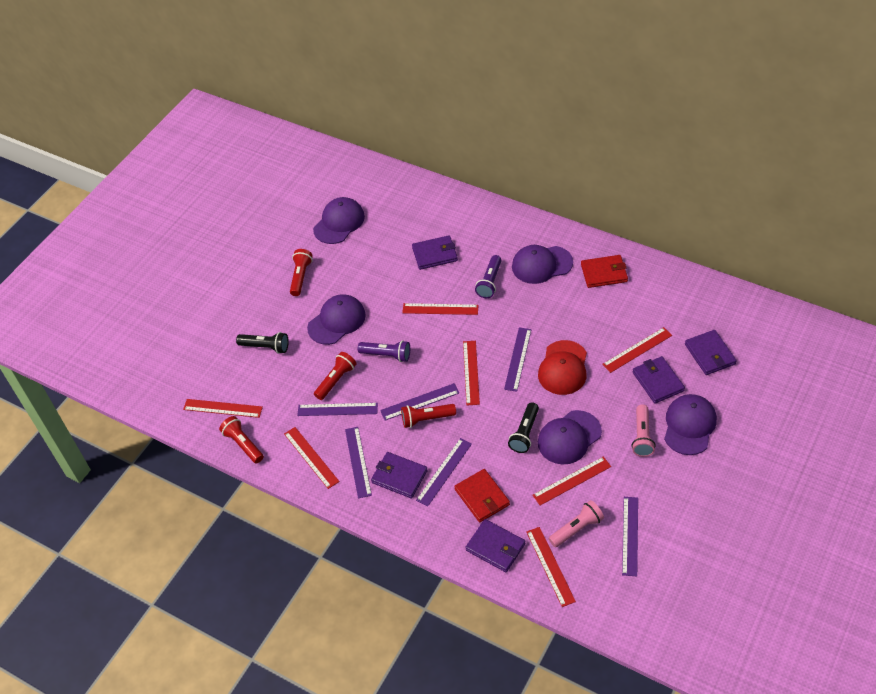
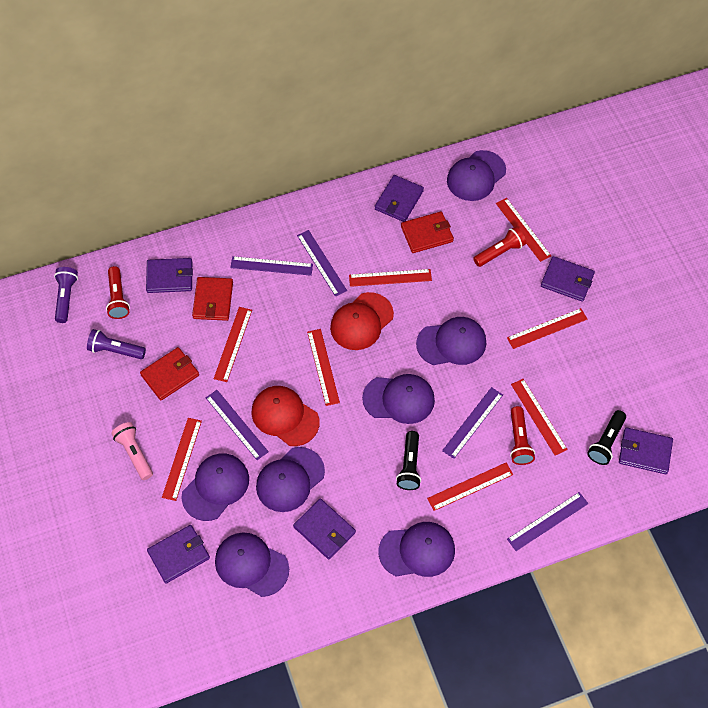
pink flashlight: 2 -> 1
purple cap: 5 -> 7
purple ruler: 6 -> 5
purple wallet: 5 -> 6
red cap: 1 -> 2
red flashlight: 4 -> 3
red ruler: 7 -> 8
red wallet: 2 -> 3

